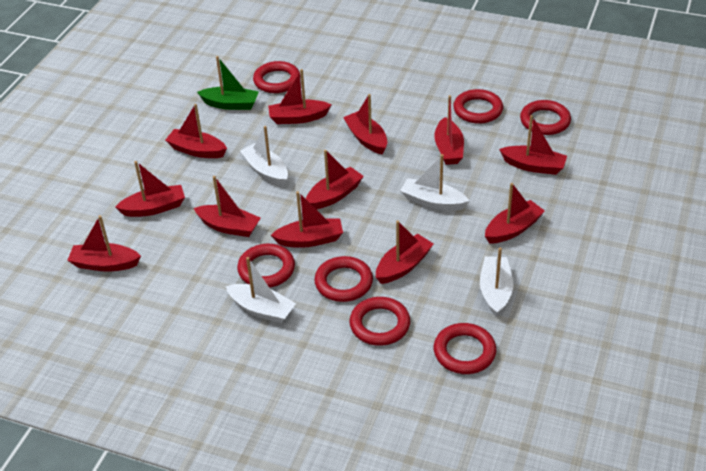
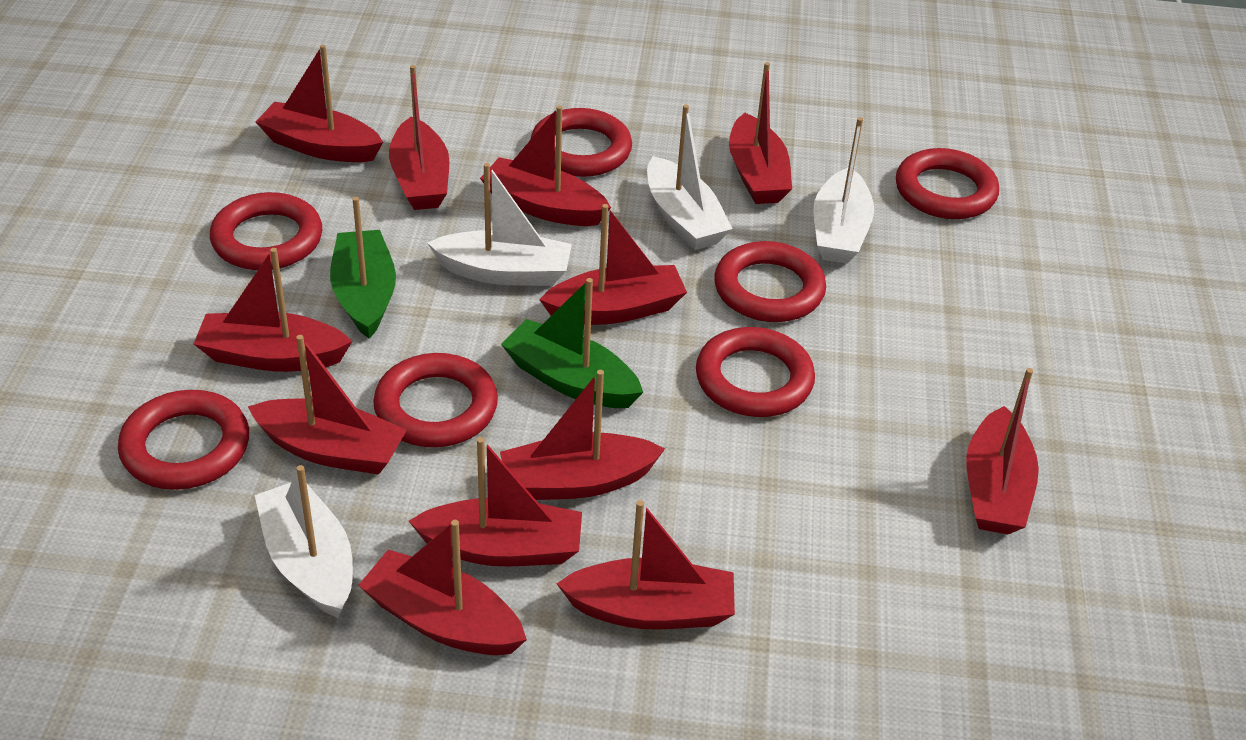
green boat: 1 -> 2

